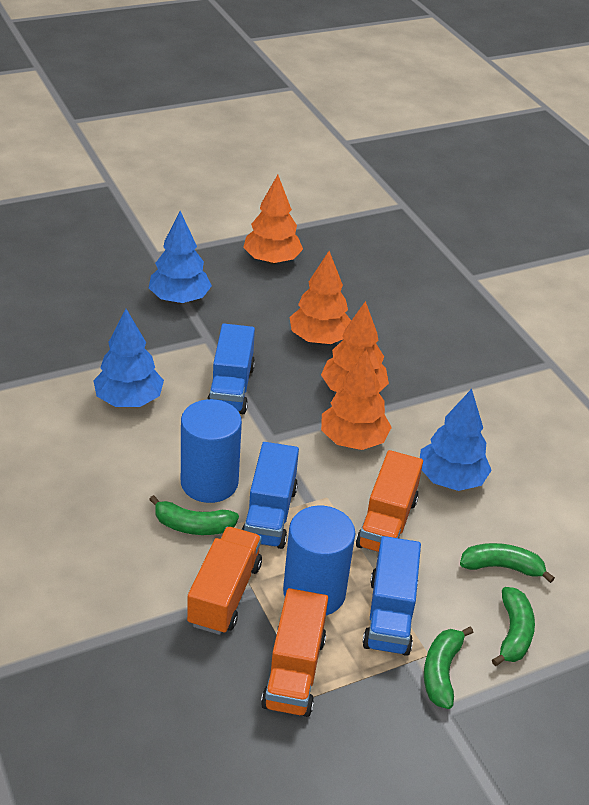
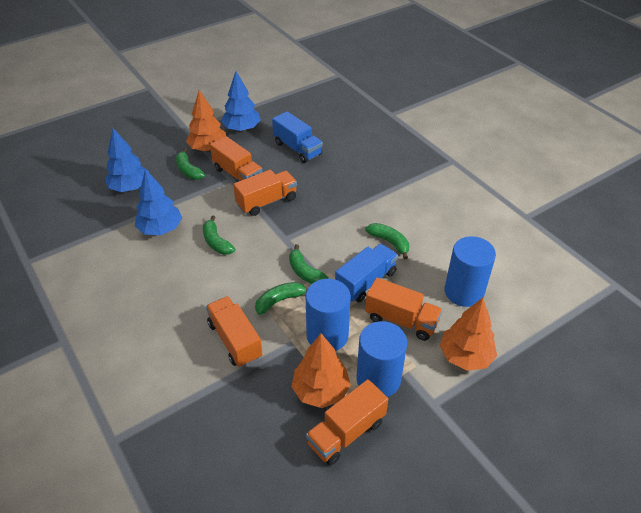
blue cylinder: 2 -> 3
blue truck: 3 -> 2
green banana: 4 -> 5
orange tree: 4 -> 3
orange truck: 3 -> 5

